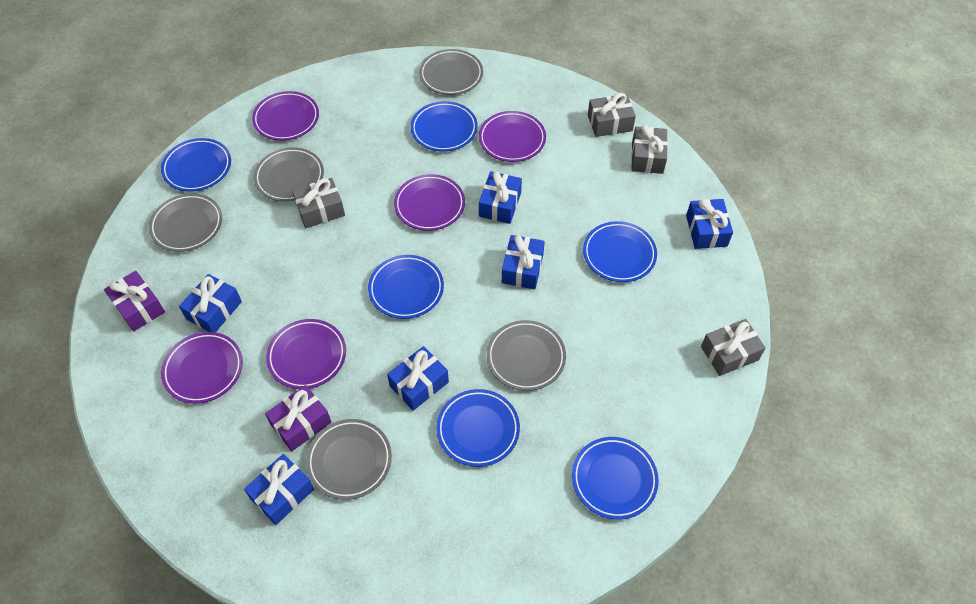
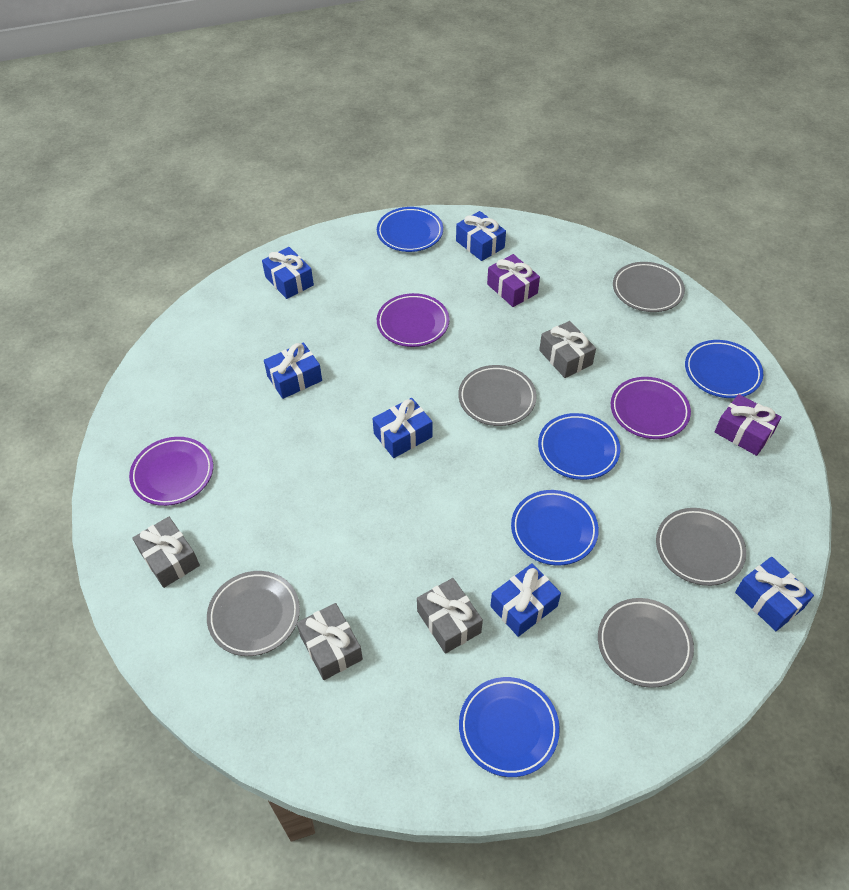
blue plate: 6 -> 5
purple plate: 5 -> 3

